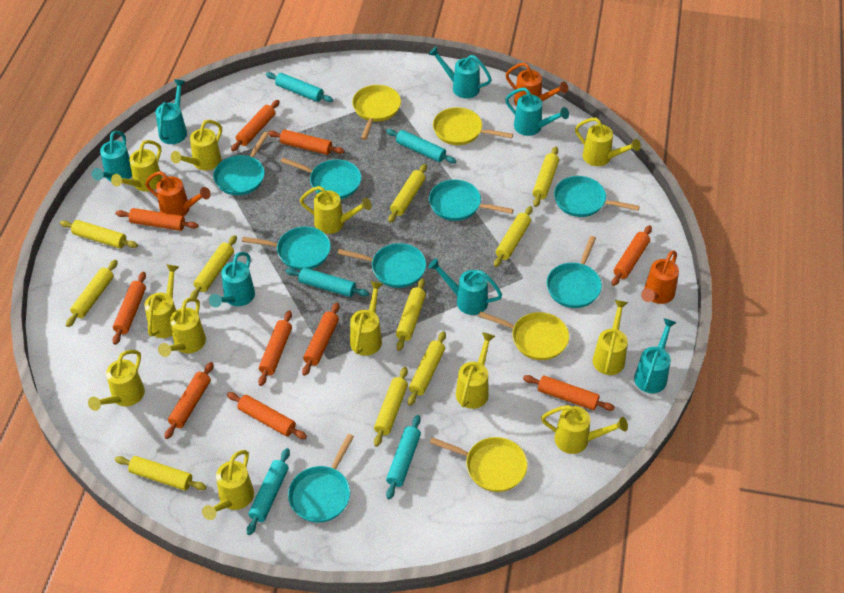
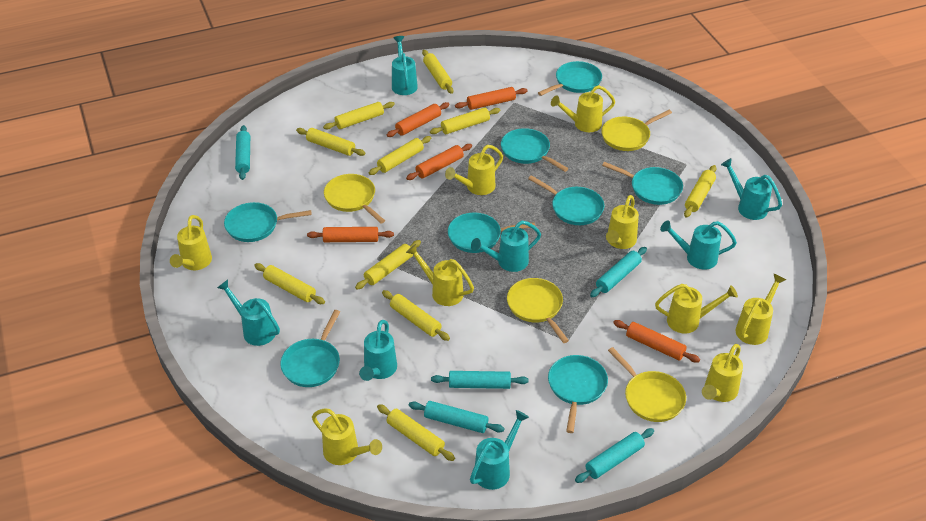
orange rolling pin: 10 -> 5
orange watering can: 3 -> 0
yellow watering can: 12 -> 9

